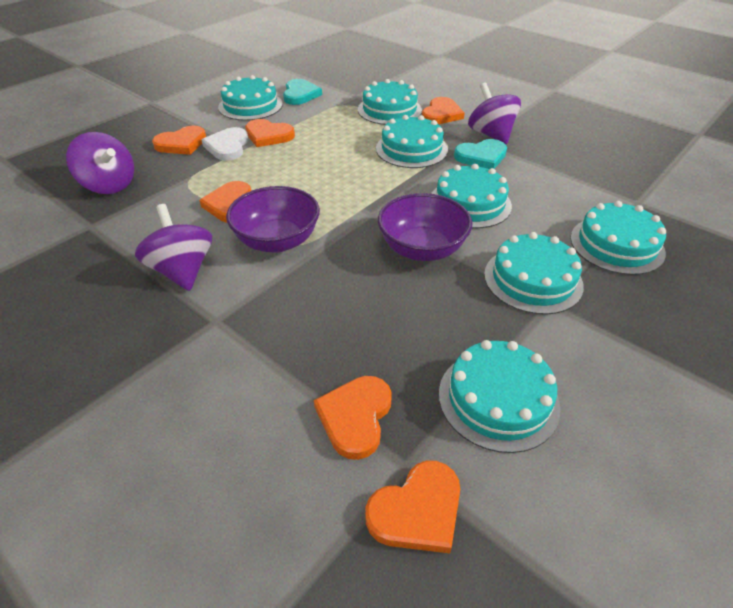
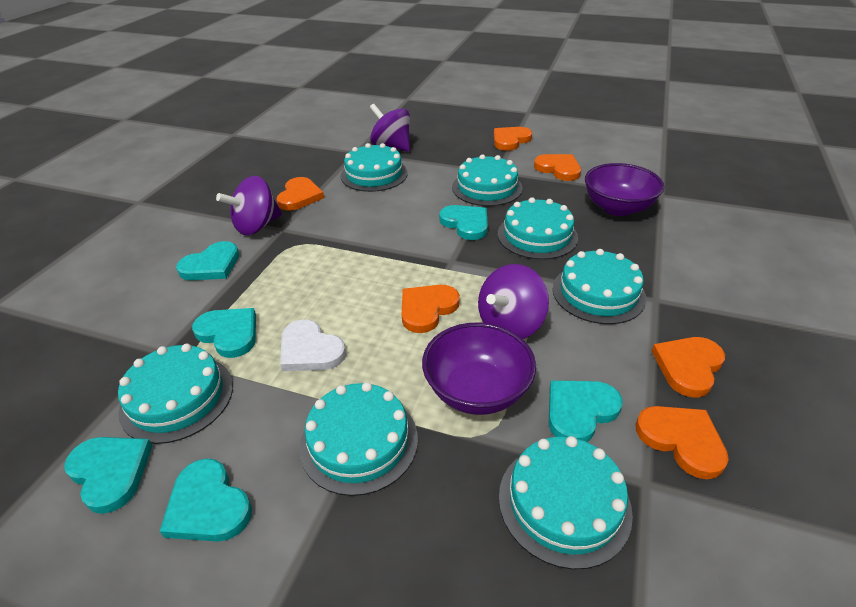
turquoise heart: 2 -> 6

